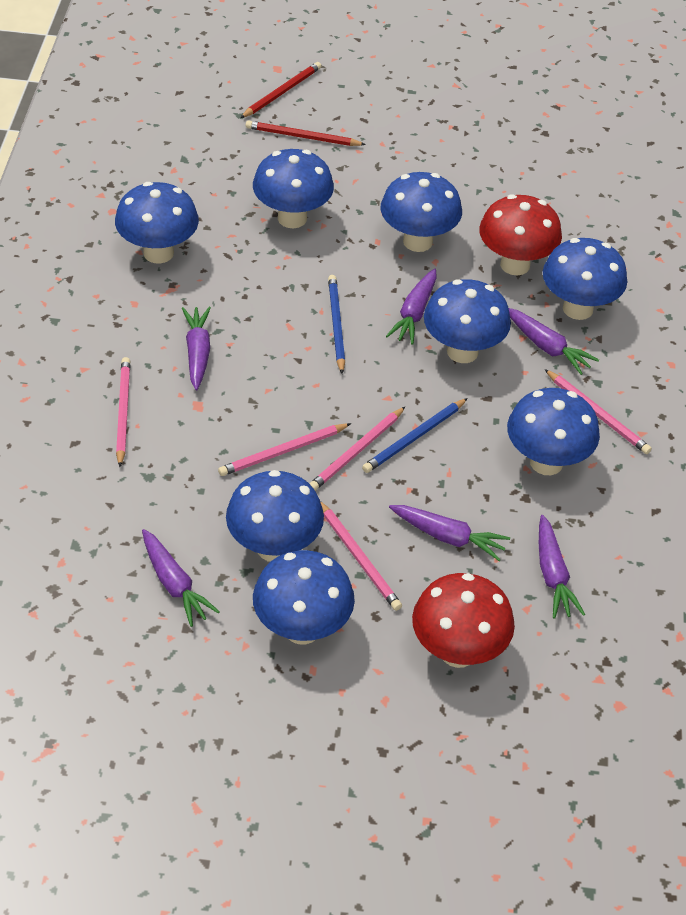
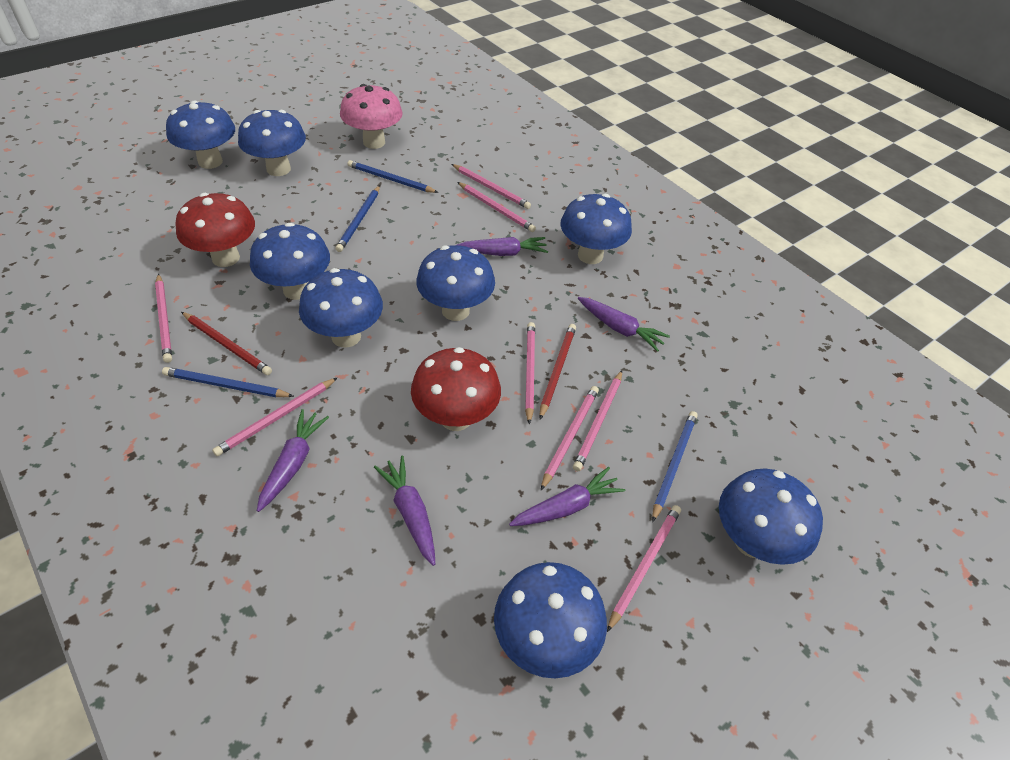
blue pencil: 2 -> 4
pink mushroom: 0 -> 1
pink pencil: 5 -> 8
purple carrot: 6 -> 5

